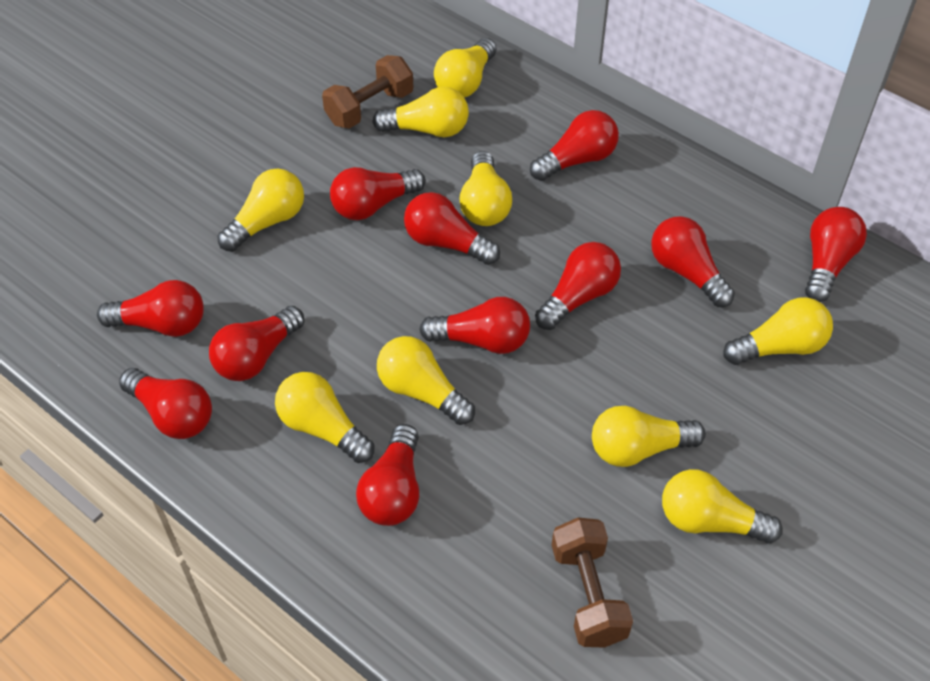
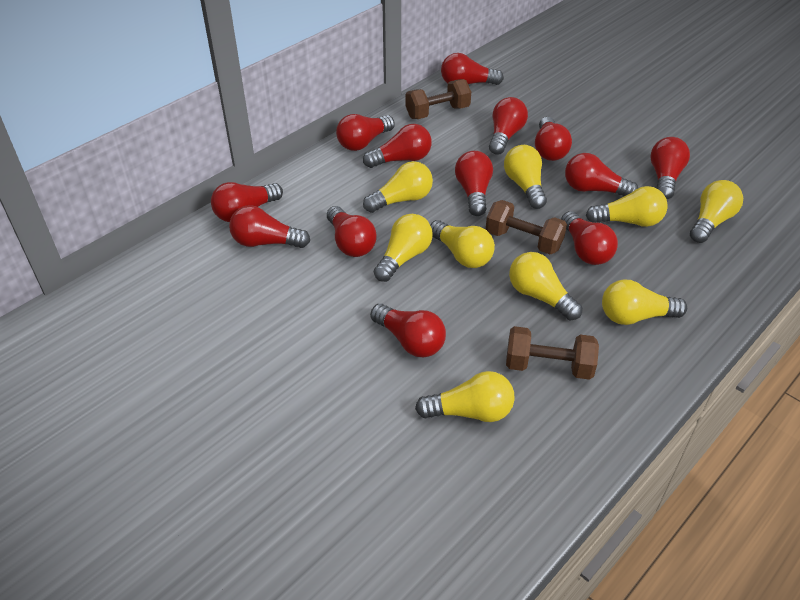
brown dumbbell: 2 -> 3
red light bulb: 11 -> 13

